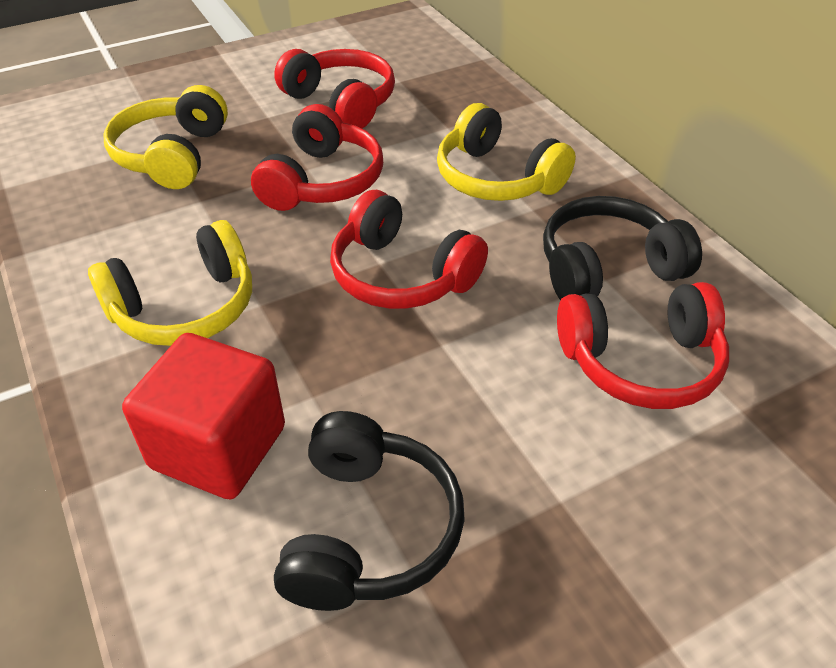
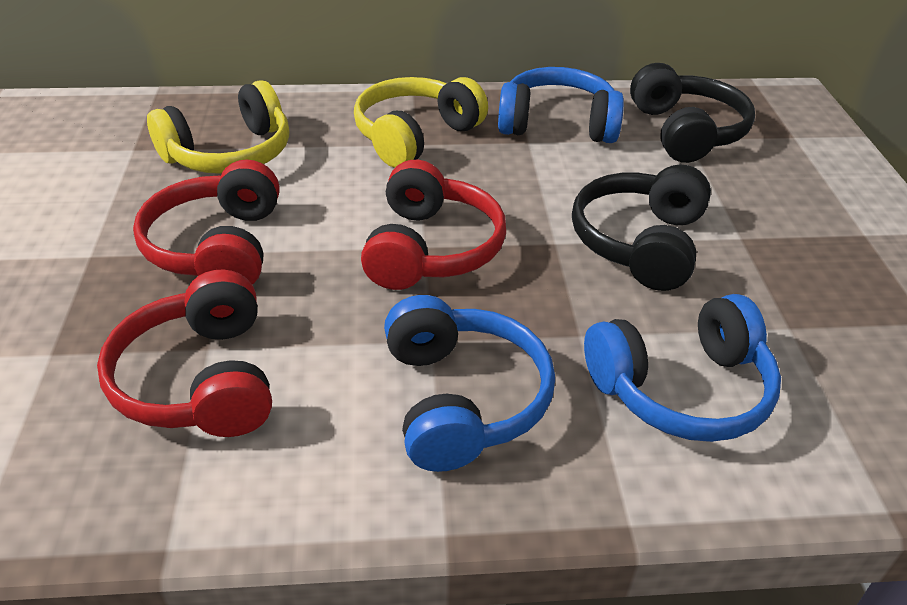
blue headphones: 0 -> 3
red cube: 1 -> 0
red headphones: 4 -> 3
yellow headphones: 3 -> 2

